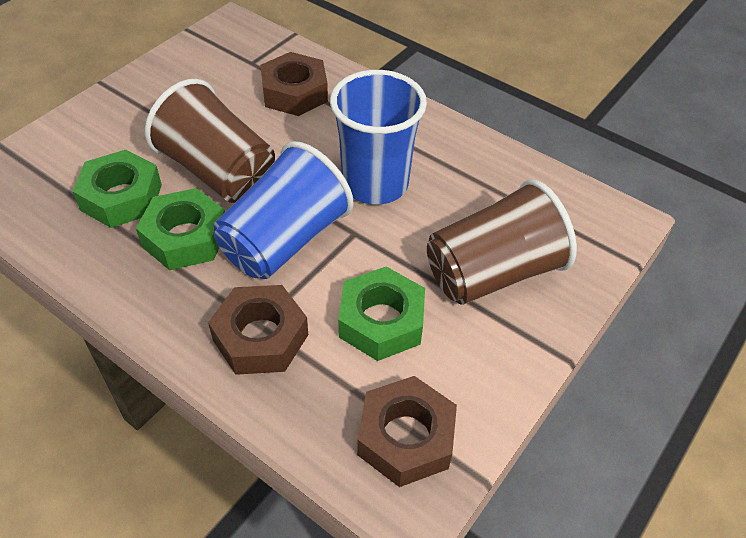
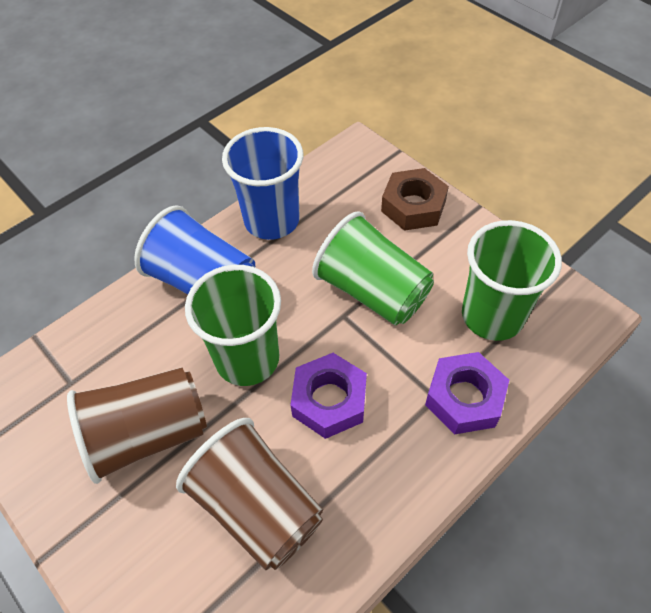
brown nut: 3 -> 1
green cup: 0 -> 3
green nut: 3 -> 0
purple nut: 0 -> 2

